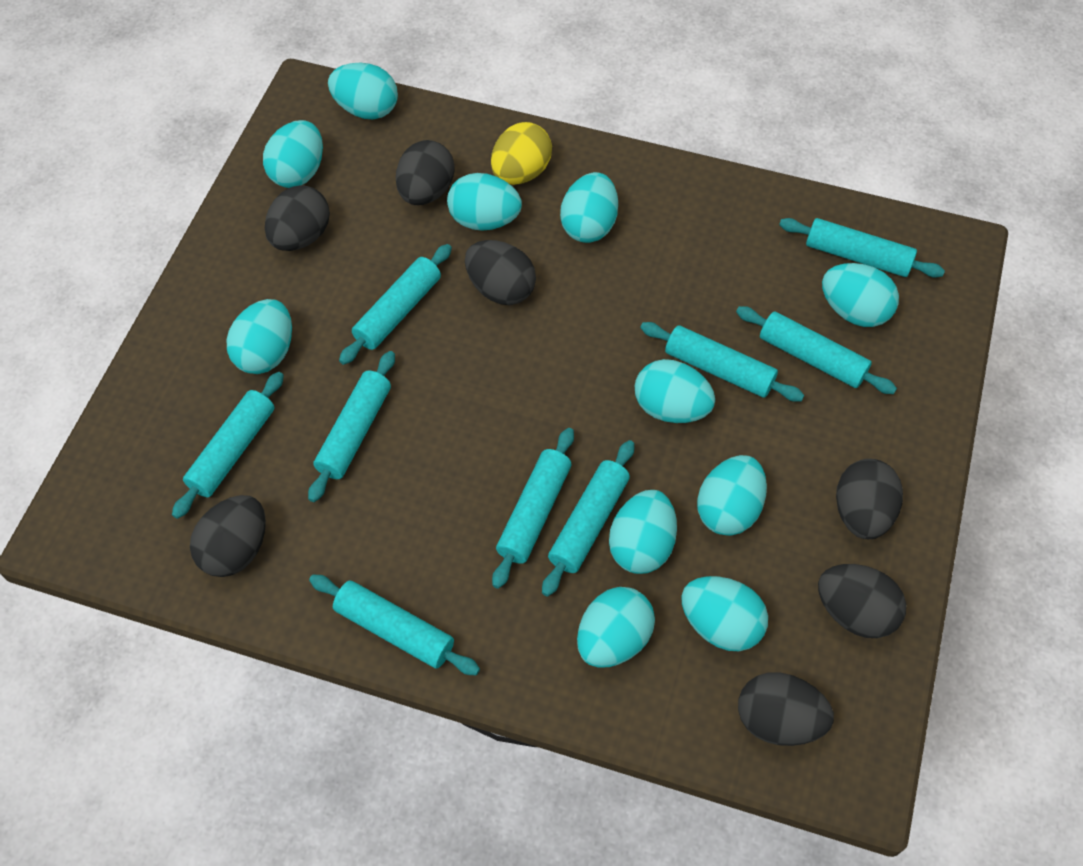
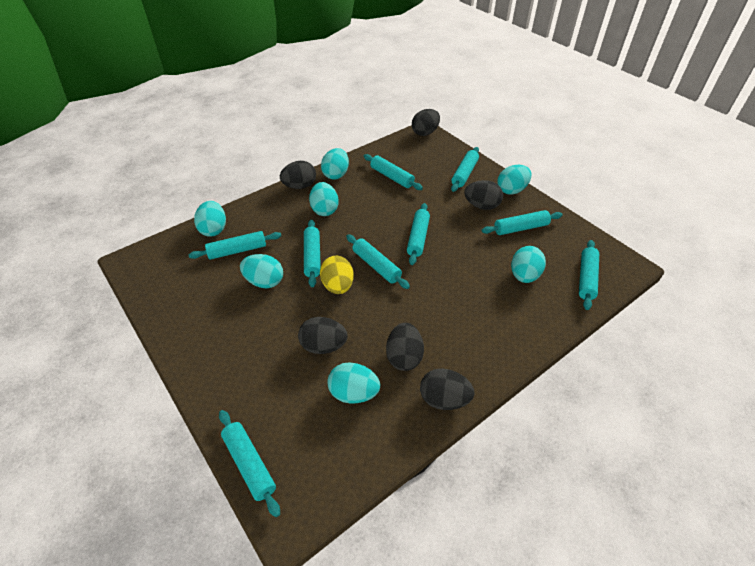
black egg: 7 -> 6
turquoise egg: 11 -> 7

